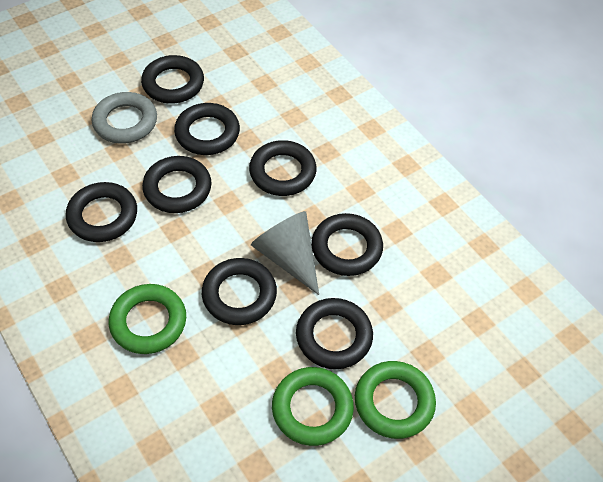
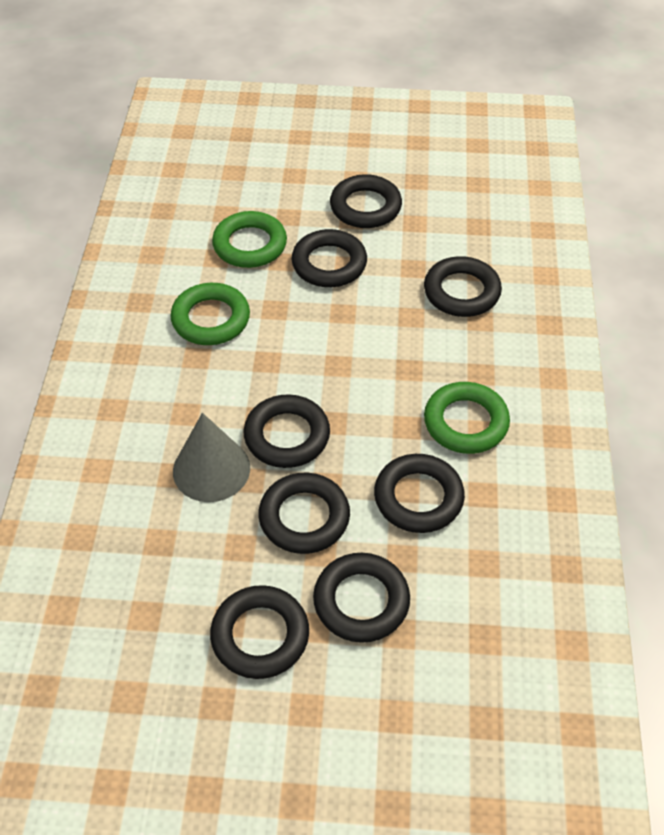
grey ring: 1 -> 0

